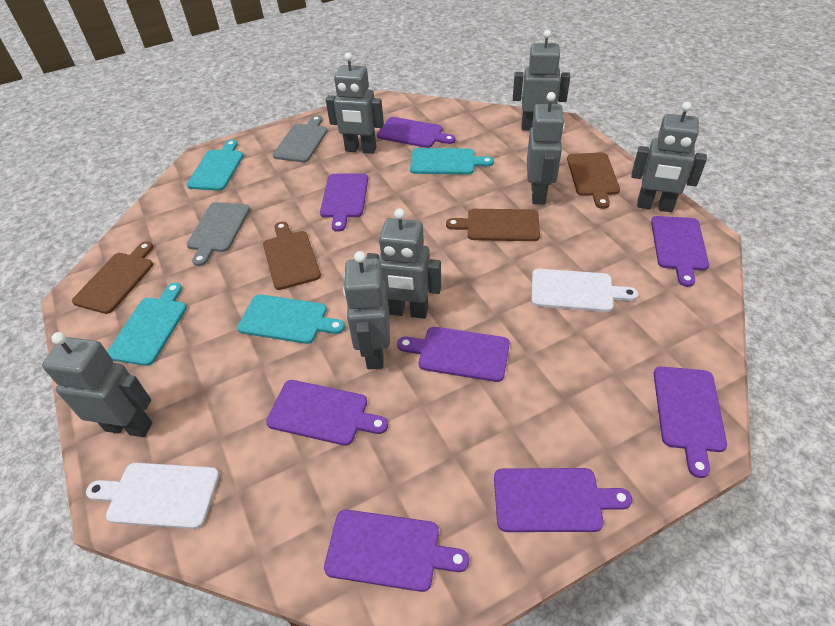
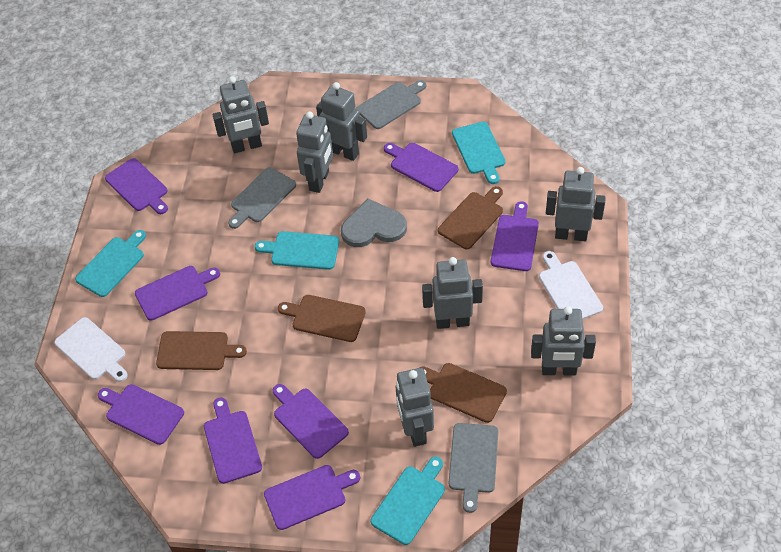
grey cutting board: 2 -> 3
grey heart: 0 -> 1

